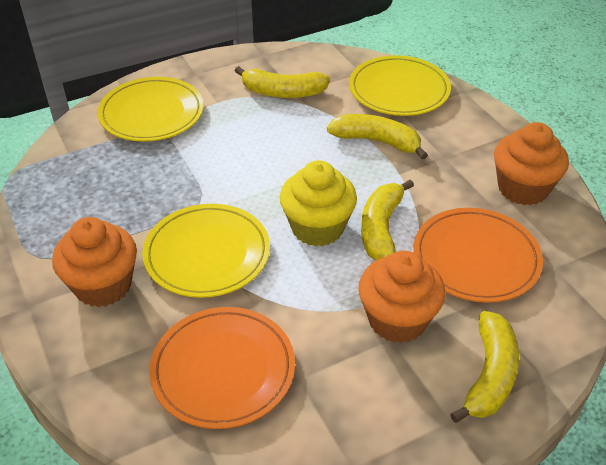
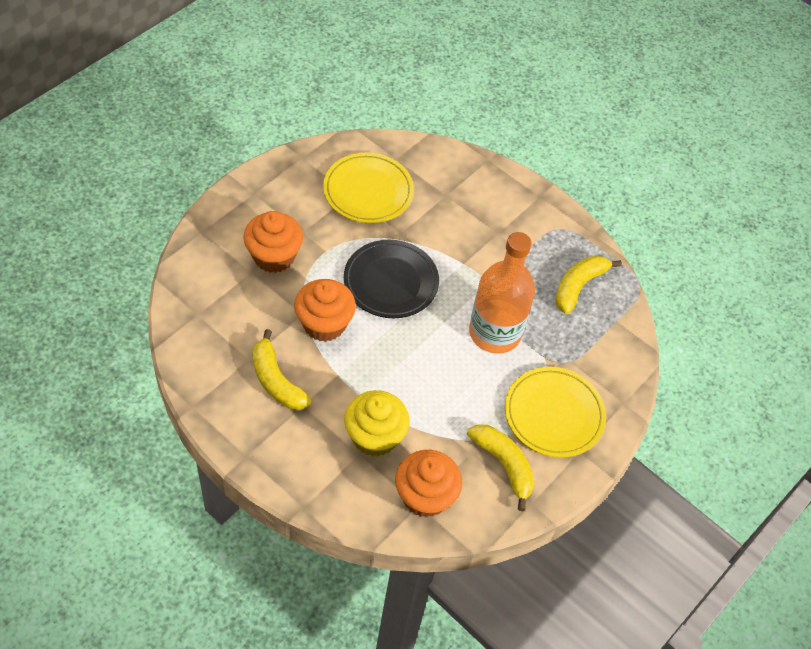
black plate: 0 -> 1
orange bottle: 0 -> 1
orange plate: 2 -> 0
yellow banana: 4 -> 3
yellow plate: 3 -> 2

